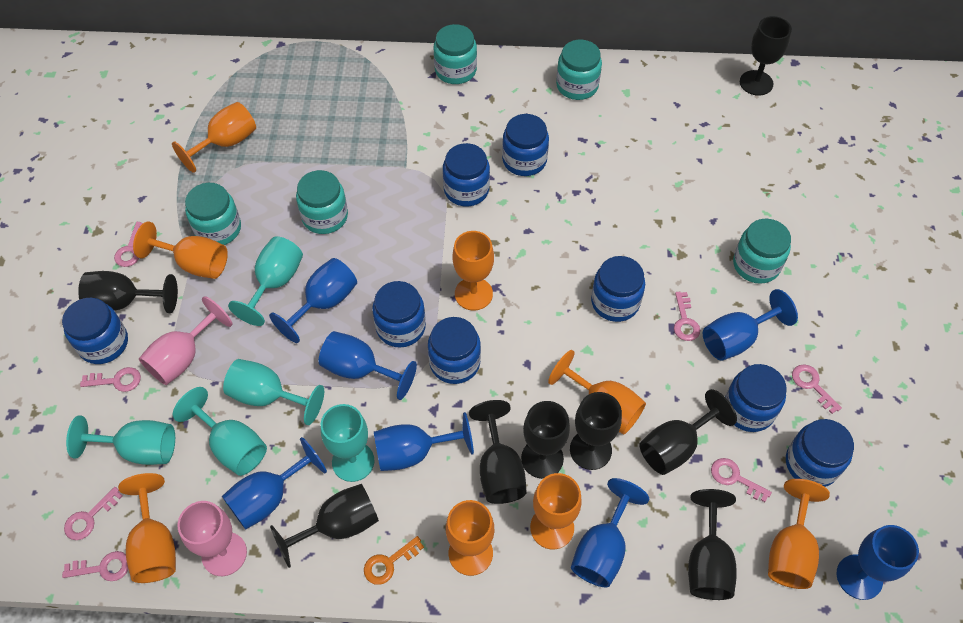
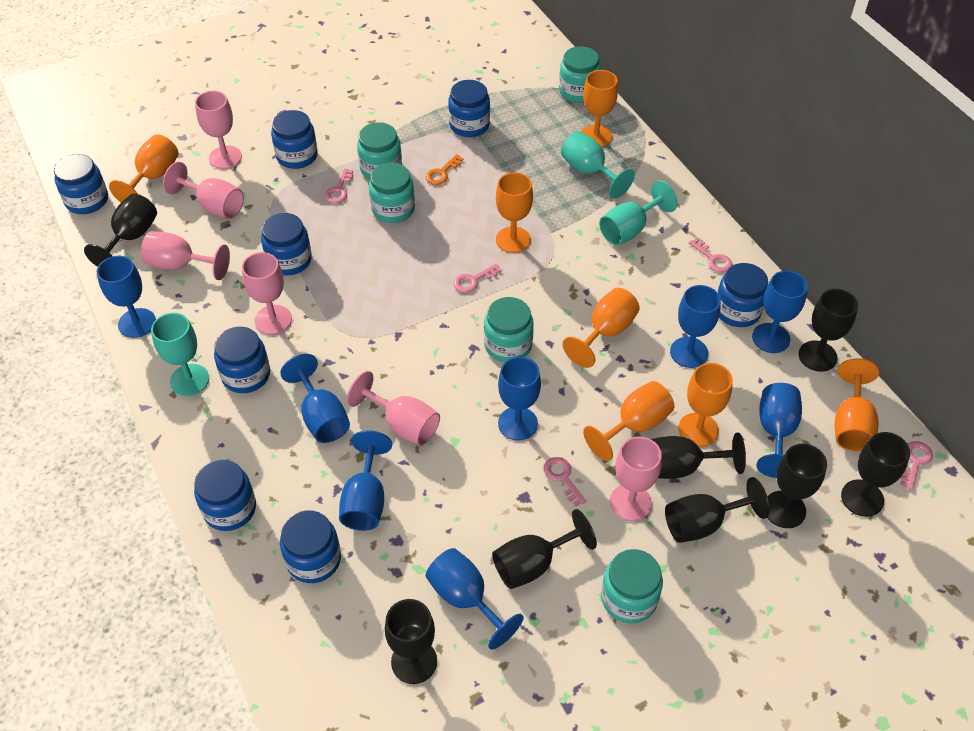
blue goblet: 7 -> 8
orange goblet: 8 -> 7
pink goblet: 2 -> 6
pink key: 7 -> 5
turquoise goblet: 5 -> 3

